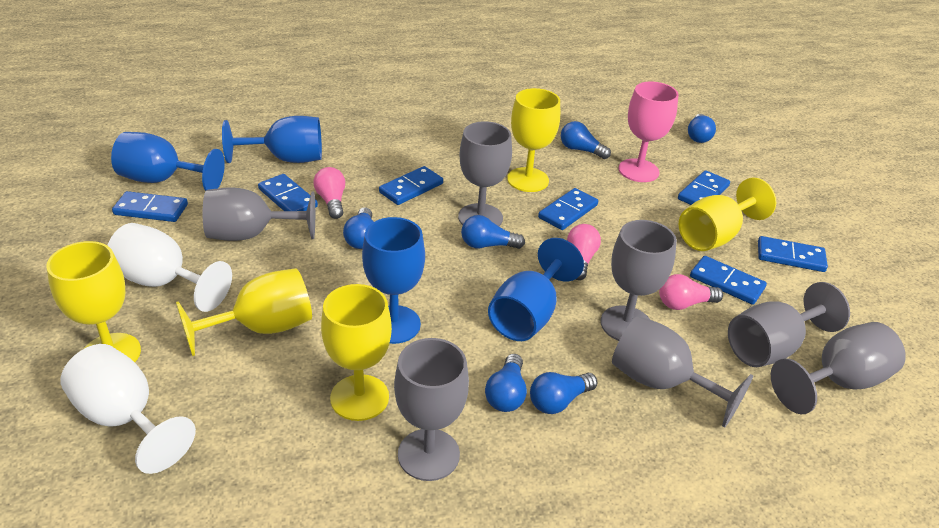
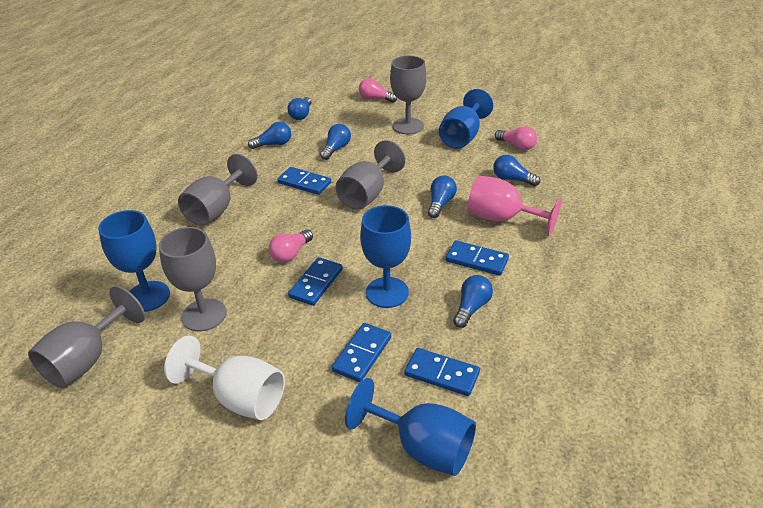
blue domino: 7 -> 5
grey goblet: 7 -> 5
white goblet: 2 -> 1
yellow goblet: 5 -> 0

